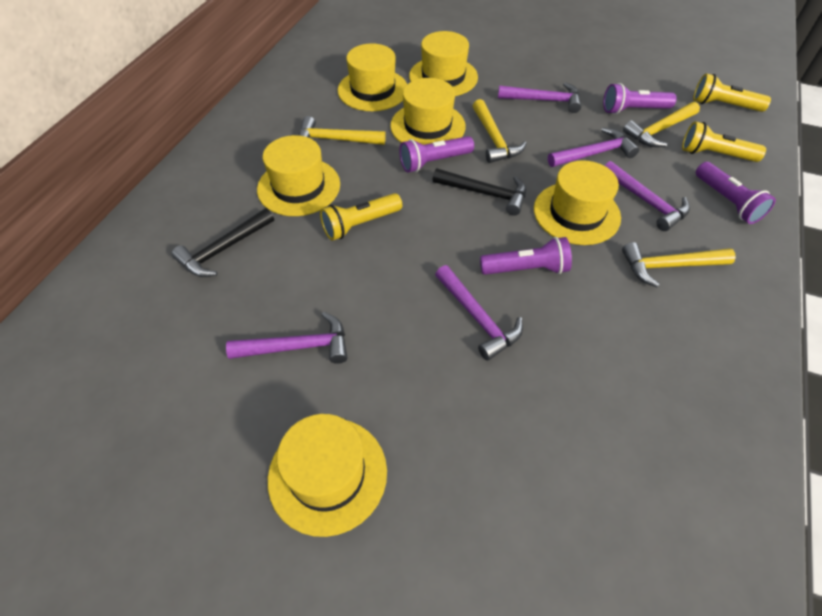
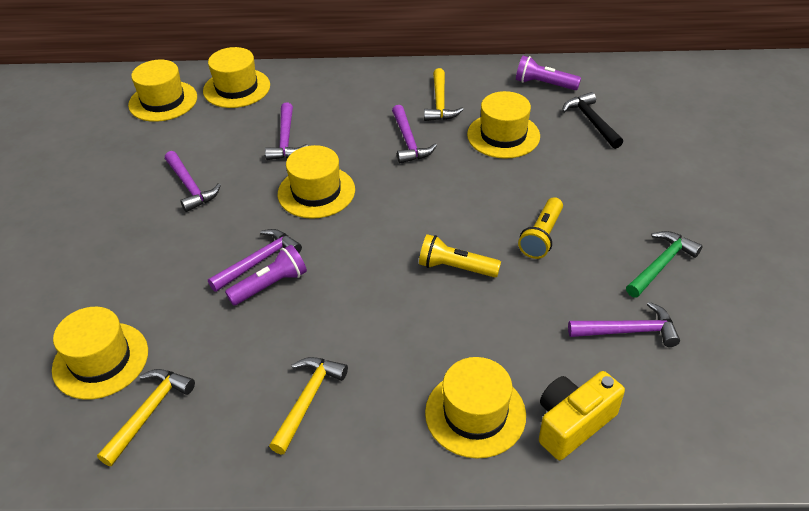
black hammer: 2 -> 1
green hammer: 0 -> 1
purple flashlight: 4 -> 2
yellow camera: 0 -> 1
yellow flashlight: 3 -> 2
yellow hammer: 4 -> 3

